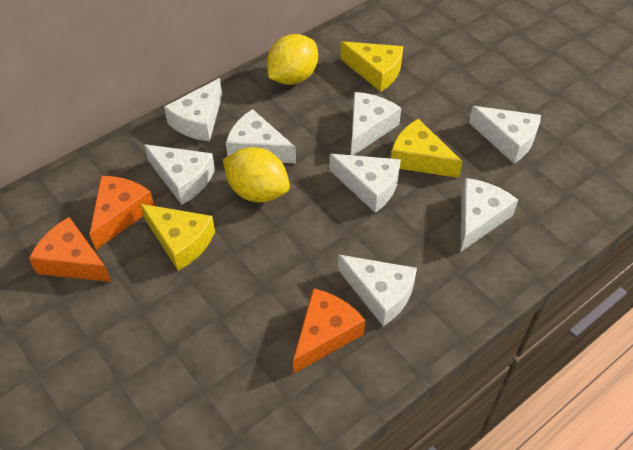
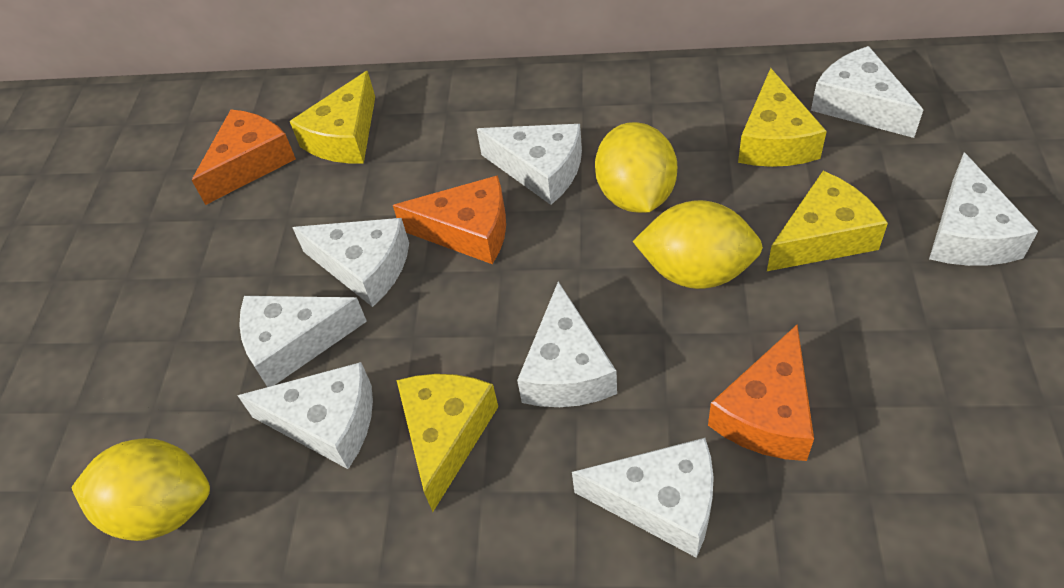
yellow cheese: 3 -> 4
yellow lemon: 2 -> 3

